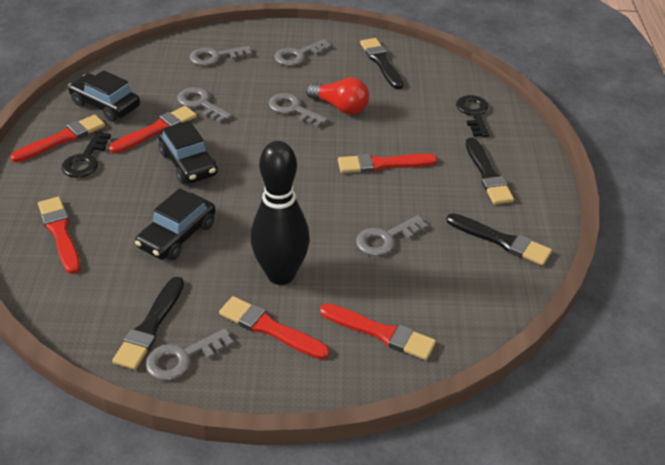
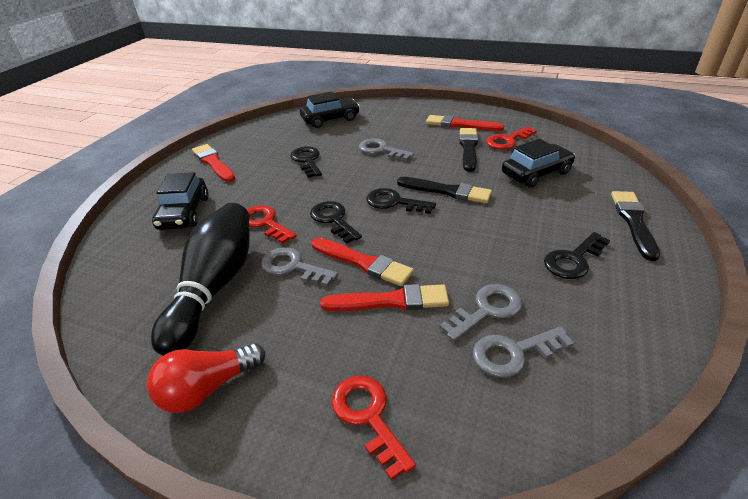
black brush: 4 -> 3
black key: 2 -> 4
grey key: 6 -> 4
red brush: 6 -> 4
red key: 0 -> 3

